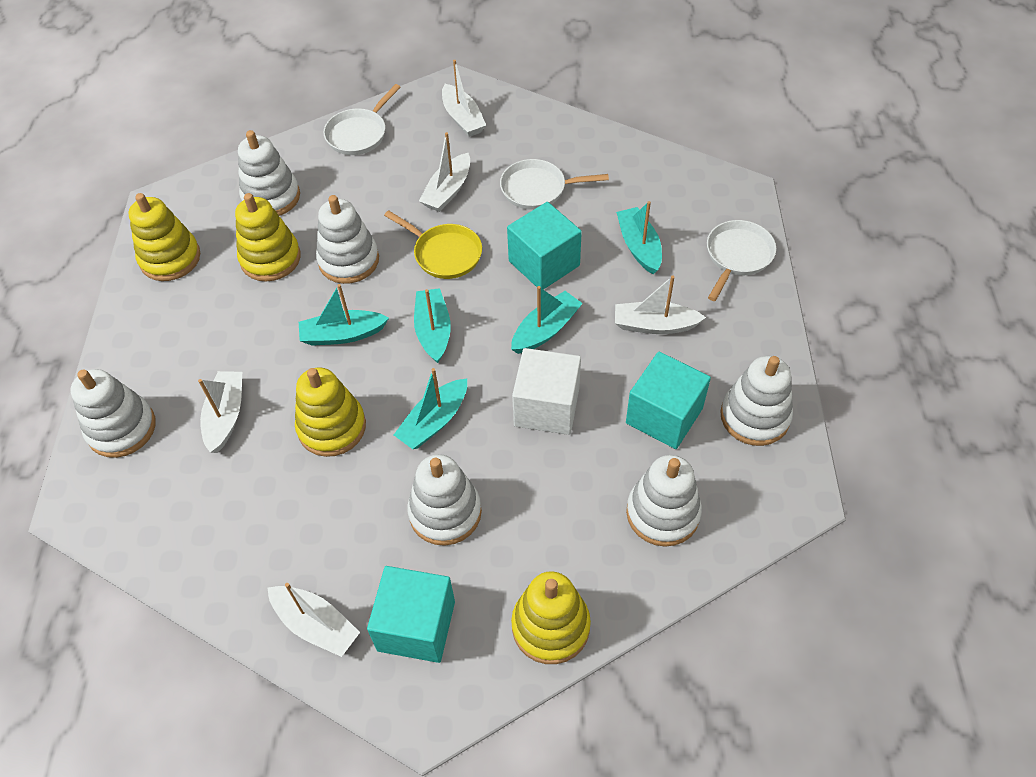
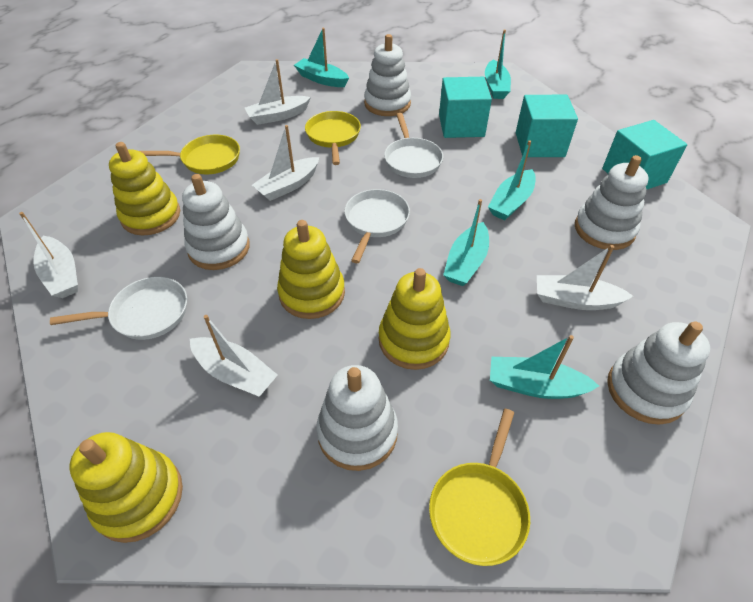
white cube: 1 -> 0
white stacking toy: 6 -> 5
yellow pan: 1 -> 3

